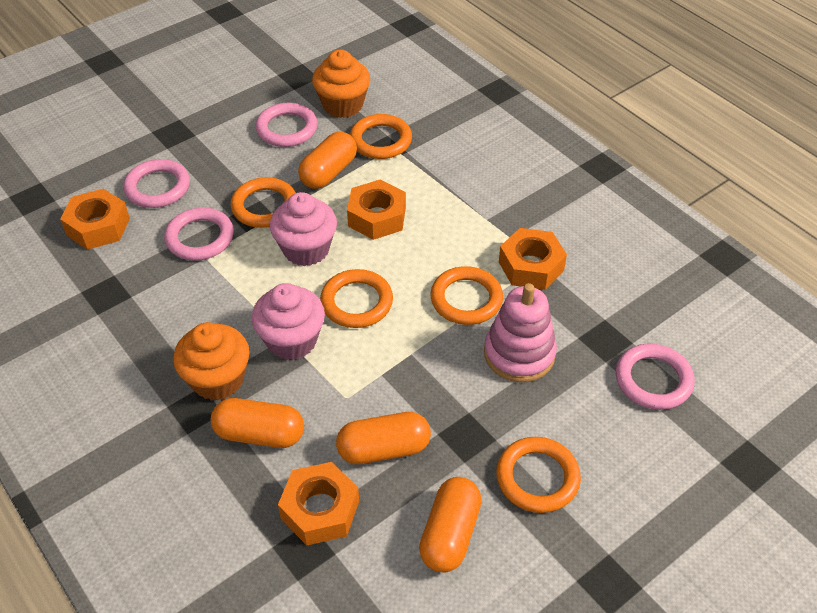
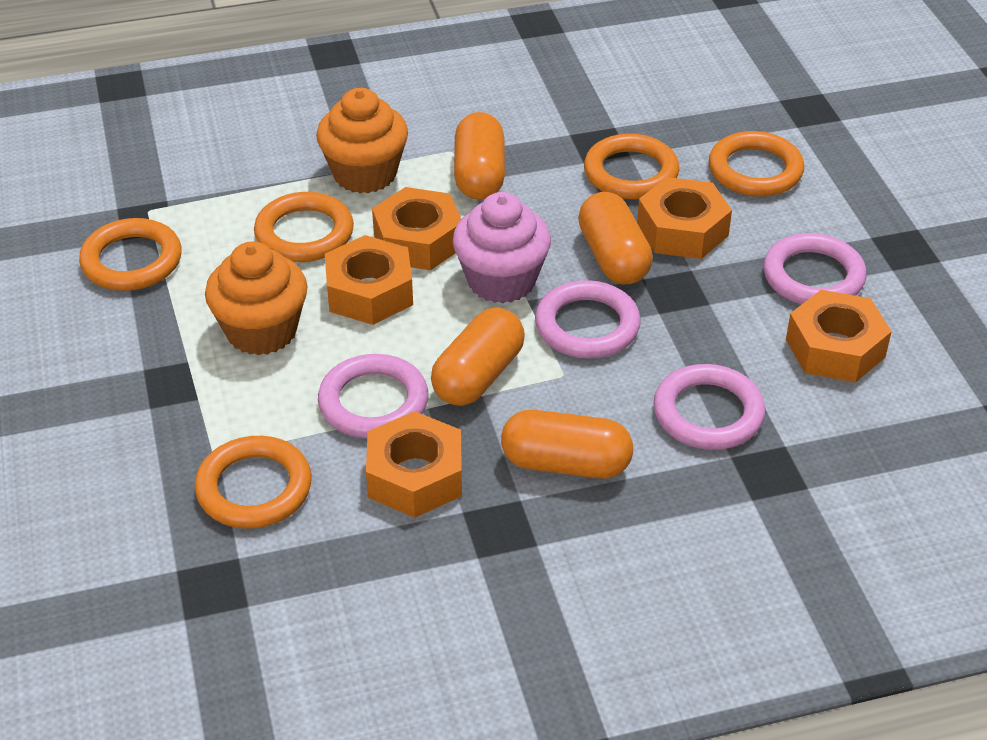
orange nut: 4 -> 5
pink cupcake: 2 -> 1
pink stacking toy: 1 -> 0

